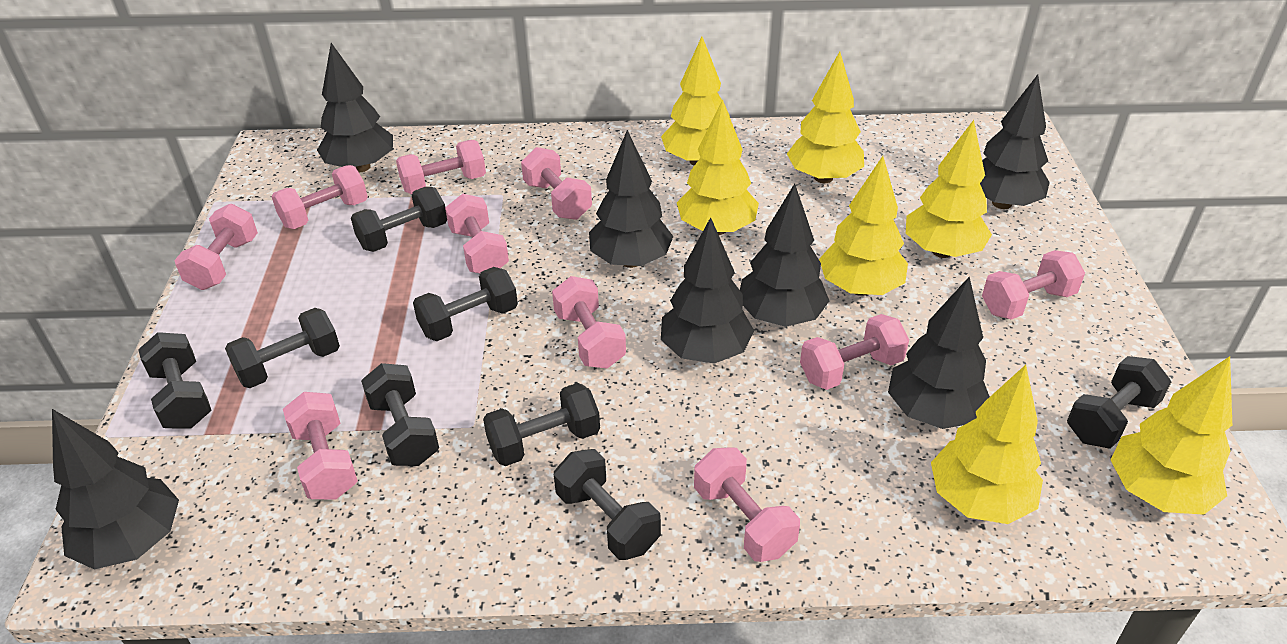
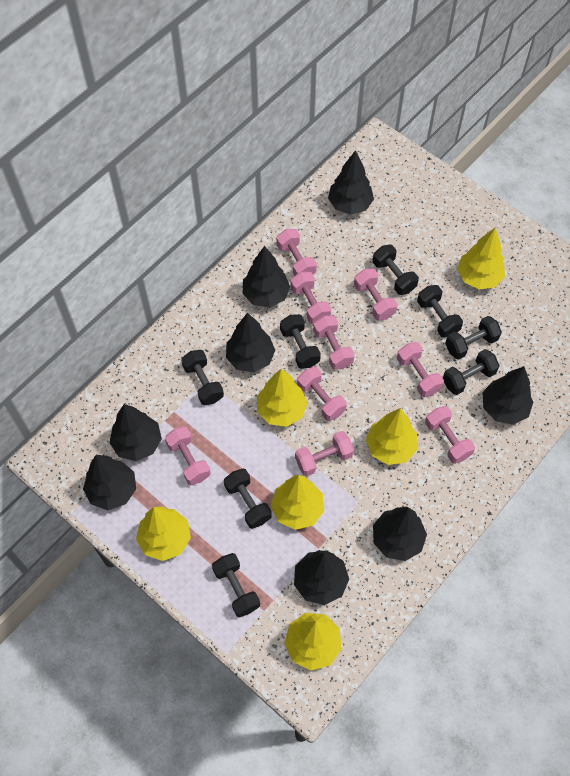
black tree: 7 -> 8
pink dumbbell: 10 -> 9
yellow tree: 7 -> 6

